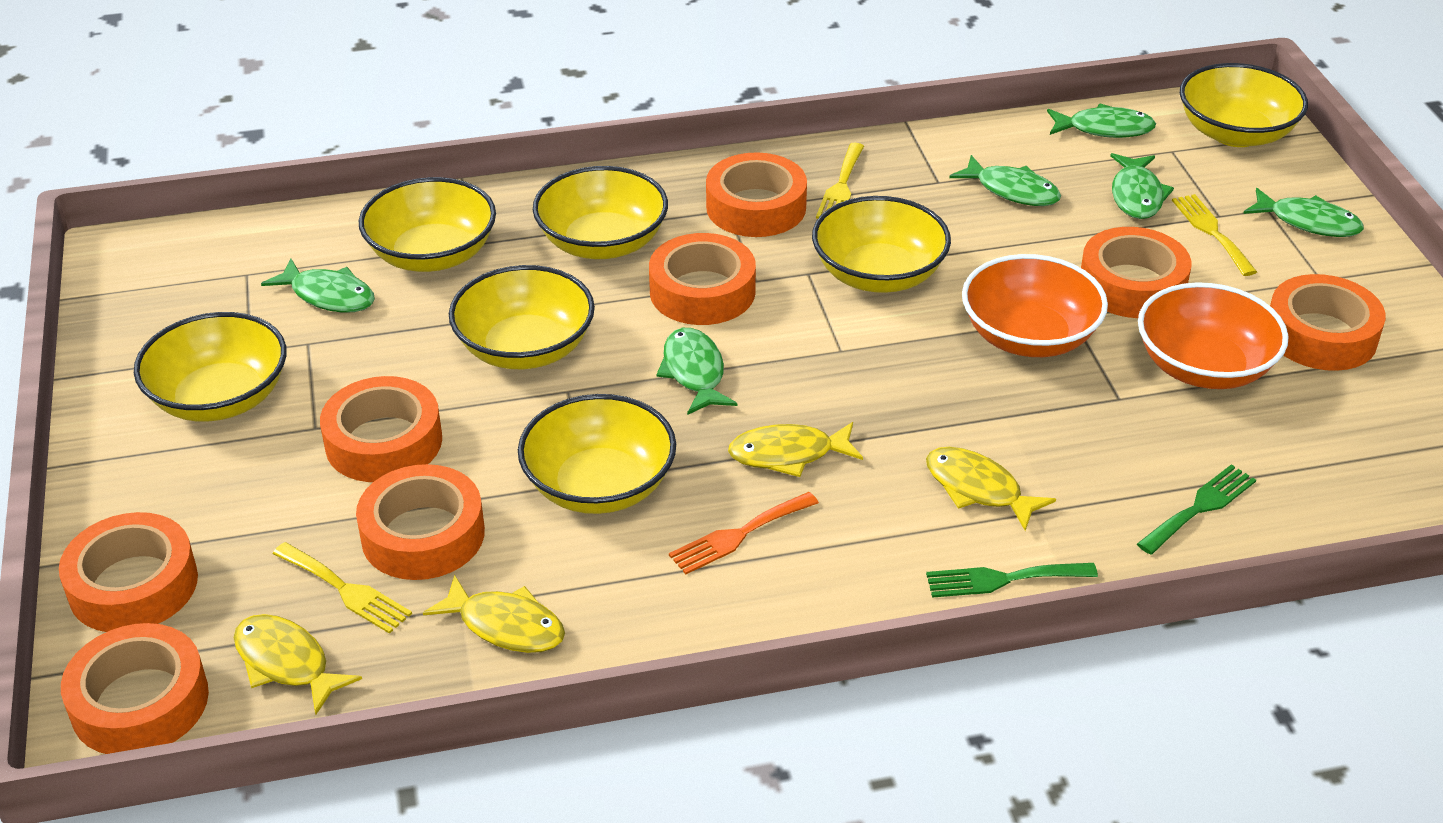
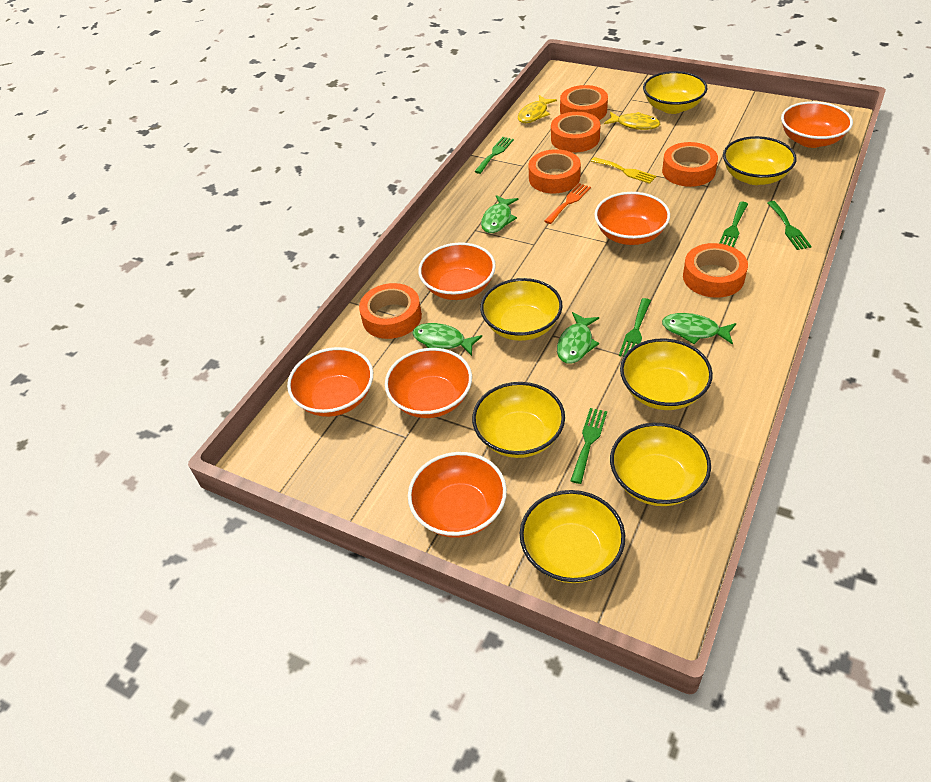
green fish: 6 -> 4
green fork: 2 -> 5
orange bowl: 2 -> 6
orange tape: 8 -> 6
yellow fish: 4 -> 2
yellow fork: 3 -> 1

